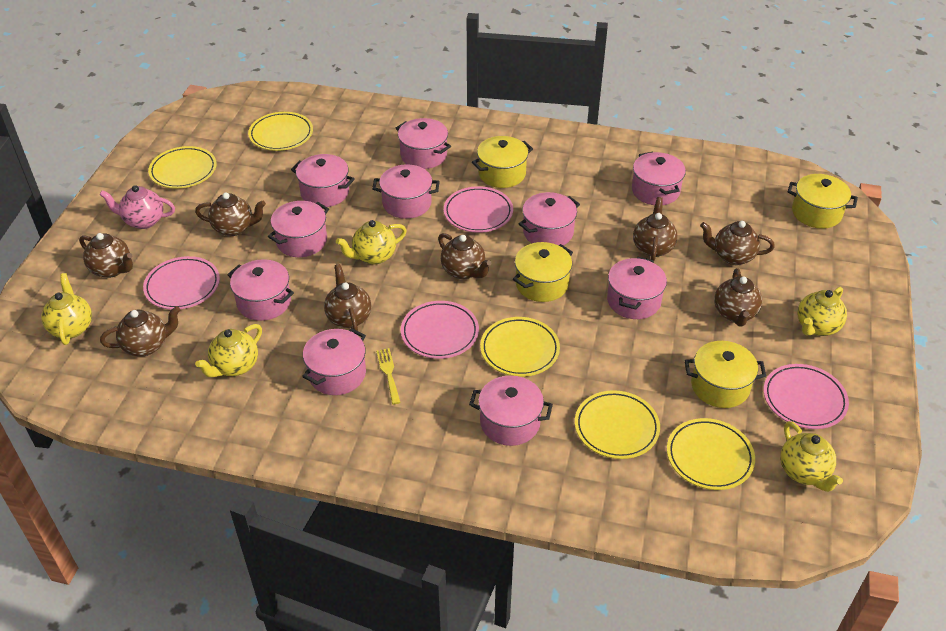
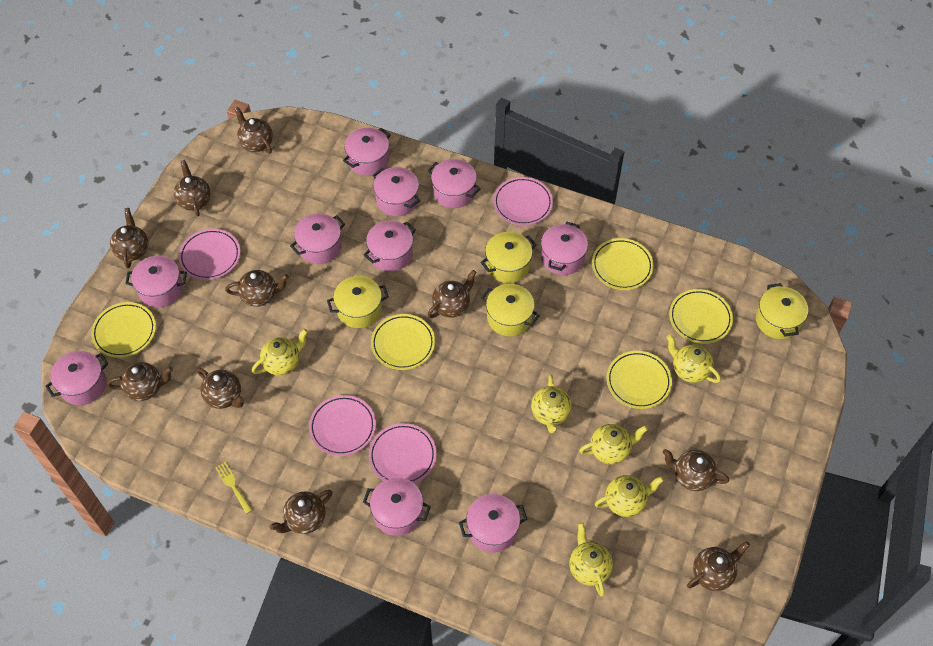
brown teapot: 8 -> 10
pink teapot: 1 -> 0
yellow teapot: 5 -> 6

